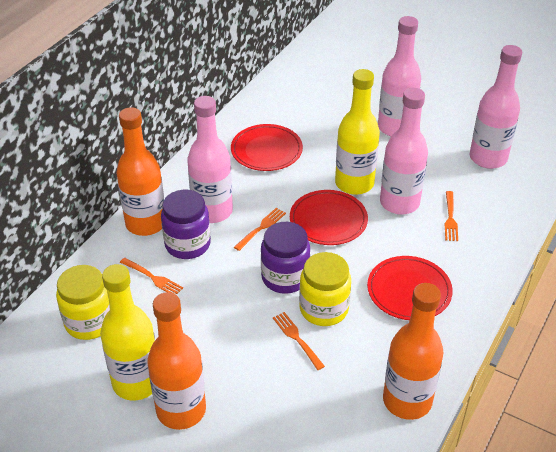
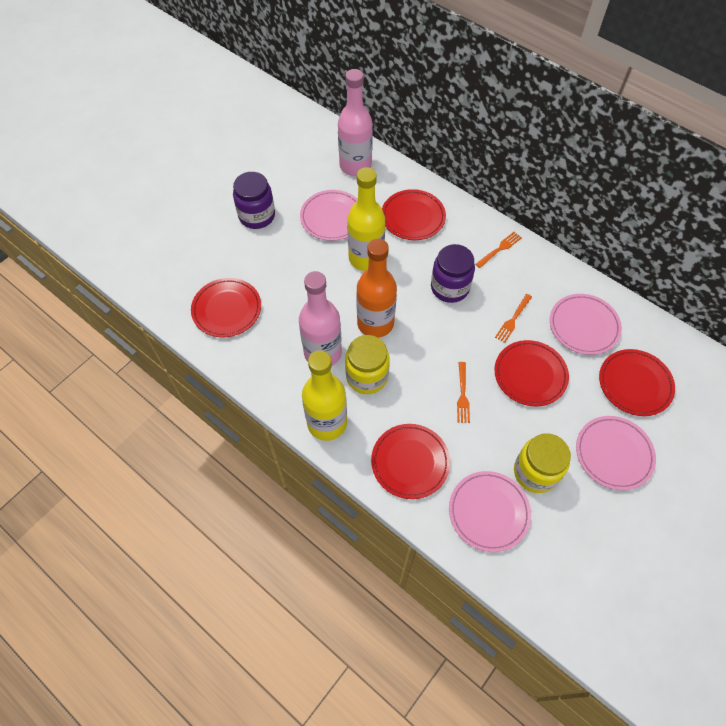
orange bottle: 3 -> 1
orange fork: 4 -> 3
pink bottle: 4 -> 2
pink plate: 0 -> 4
red plate: 3 -> 5

